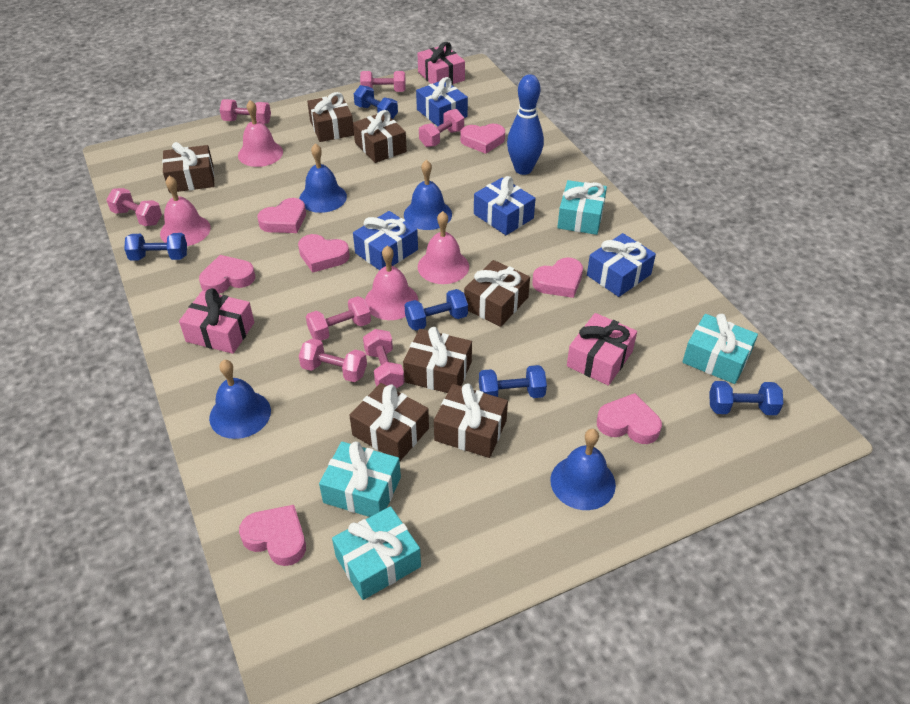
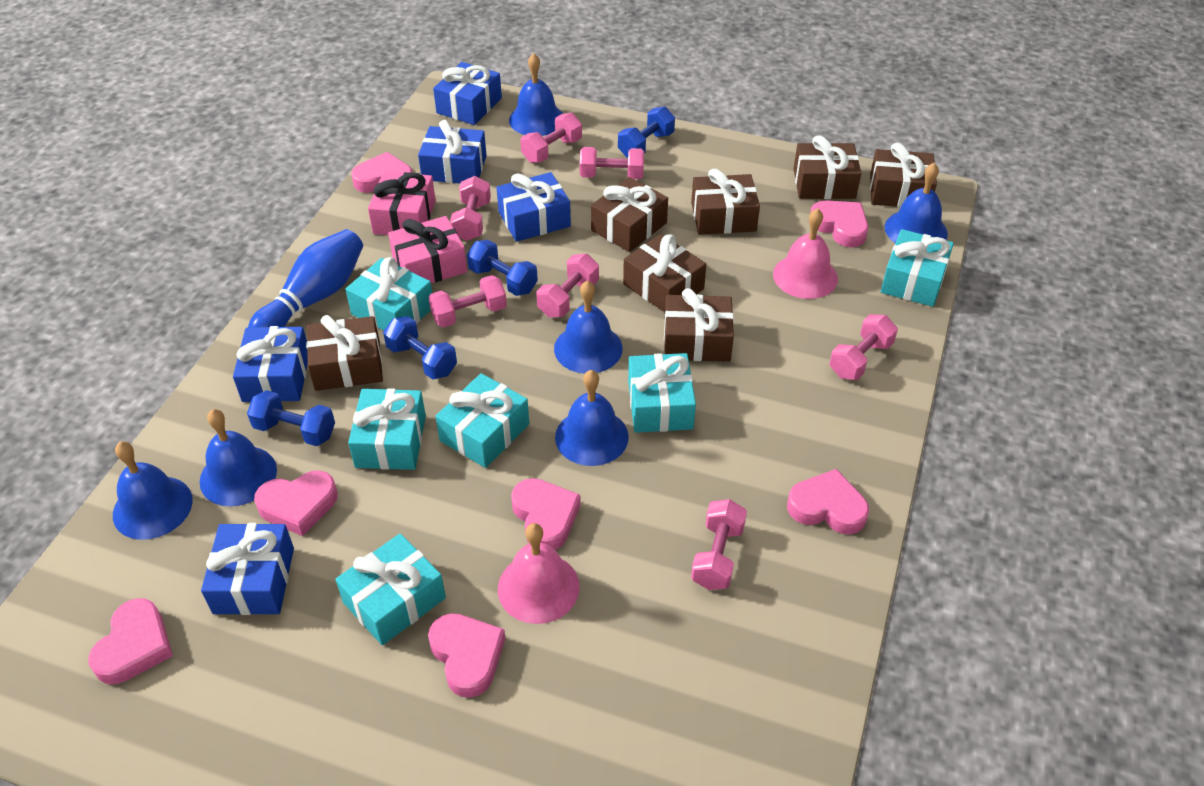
blue bell: 4 -> 6
blue dumbbell: 5 -> 4
blue gift: 4 -> 5
pink bell: 4 -> 2
pink gift: 3 -> 2
turquoise gift: 4 -> 6

